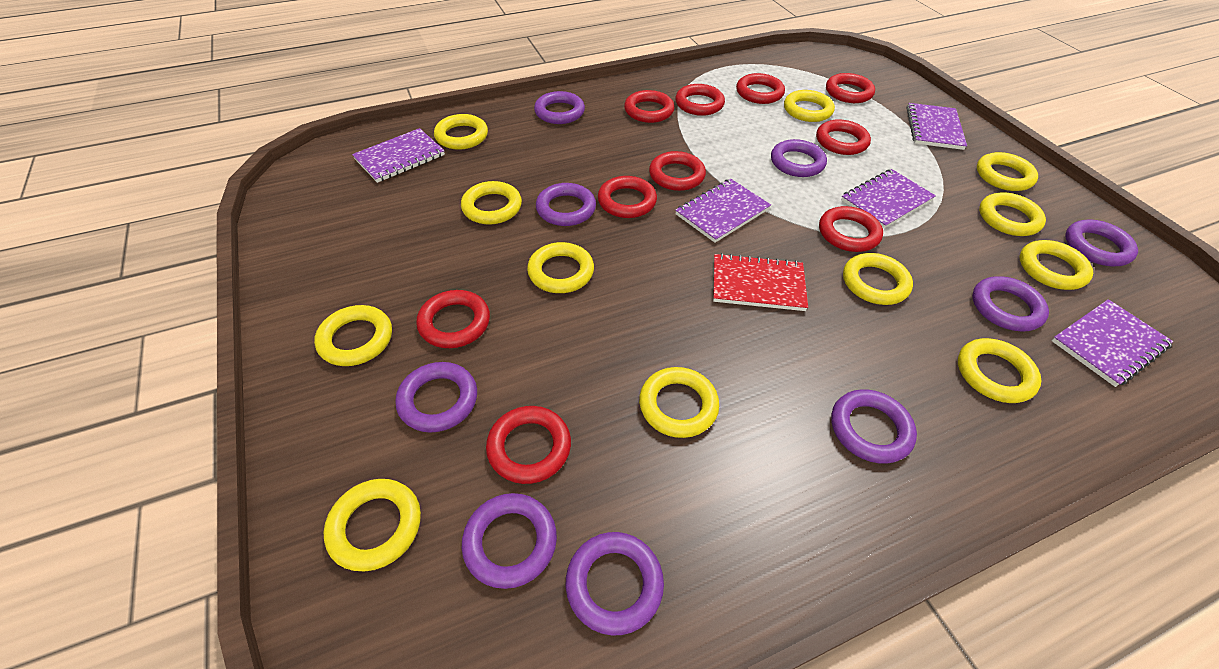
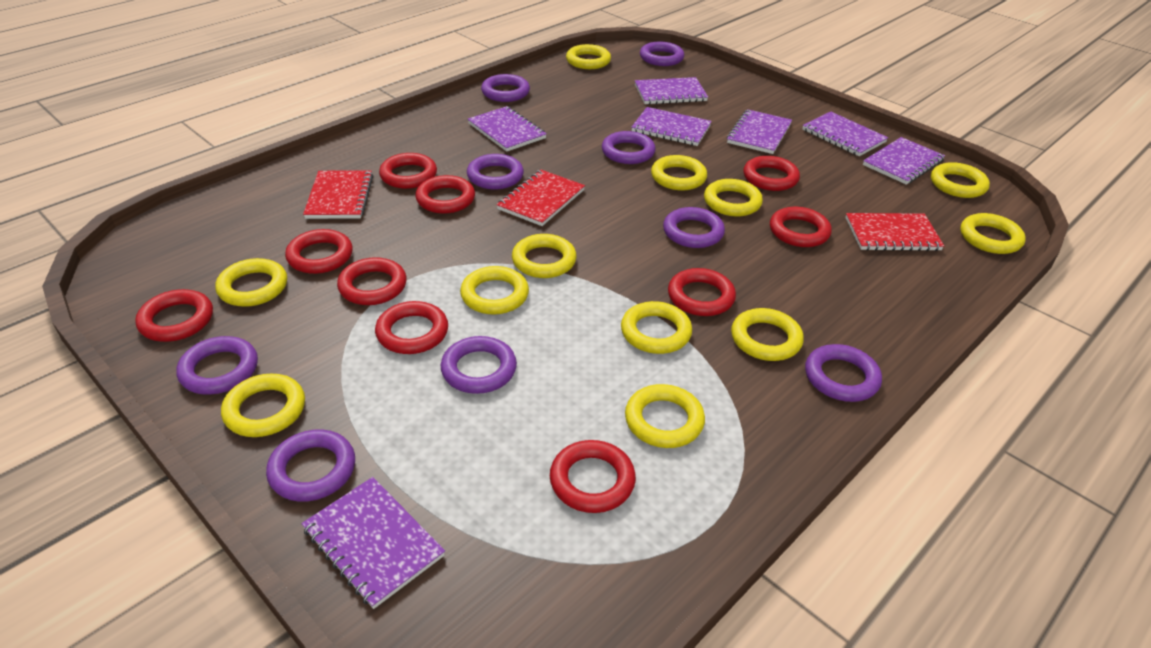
purple notebook: 5 -> 7
red notebook: 1 -> 3

